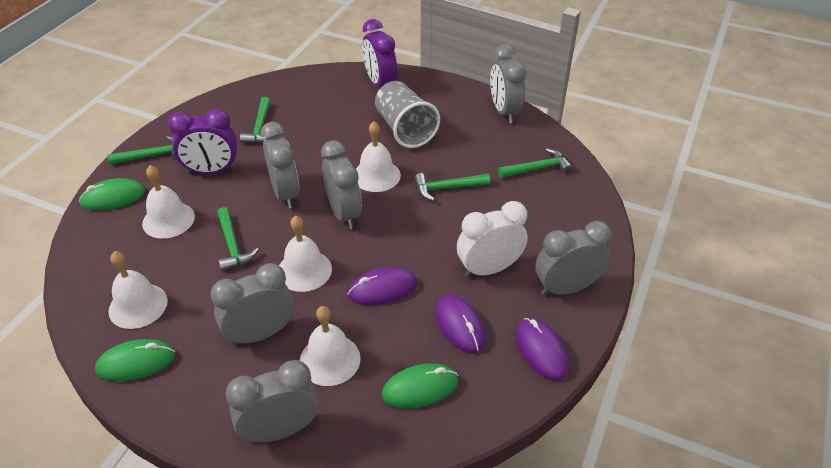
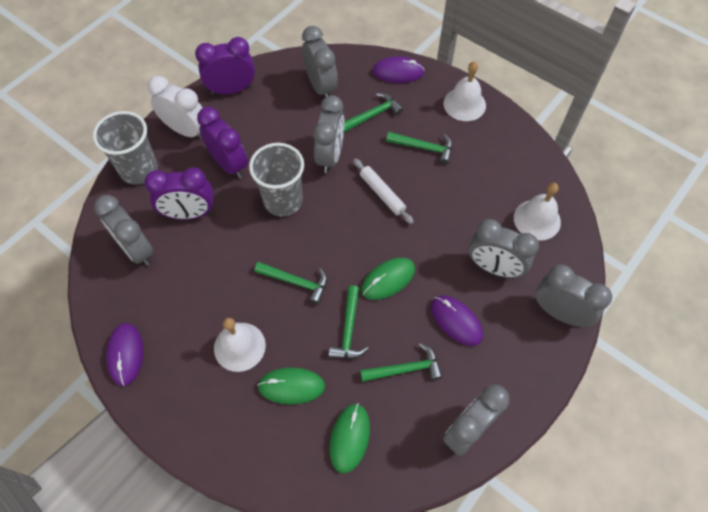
grey cup: 1 -> 2
purple clock: 2 -> 3
white bell: 5 -> 3
white rolling pin: 0 -> 1

